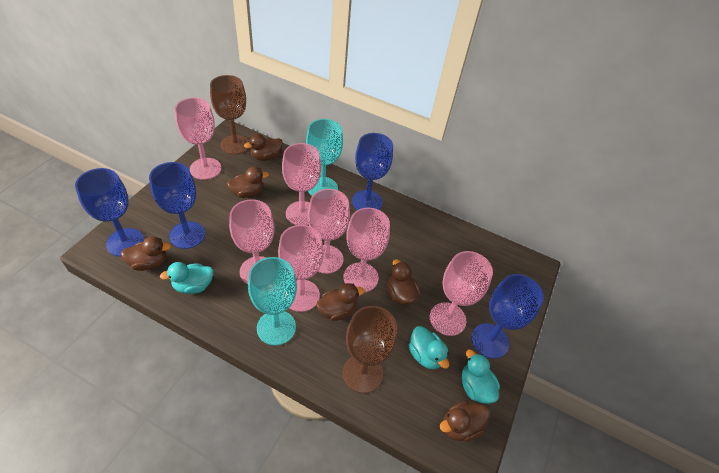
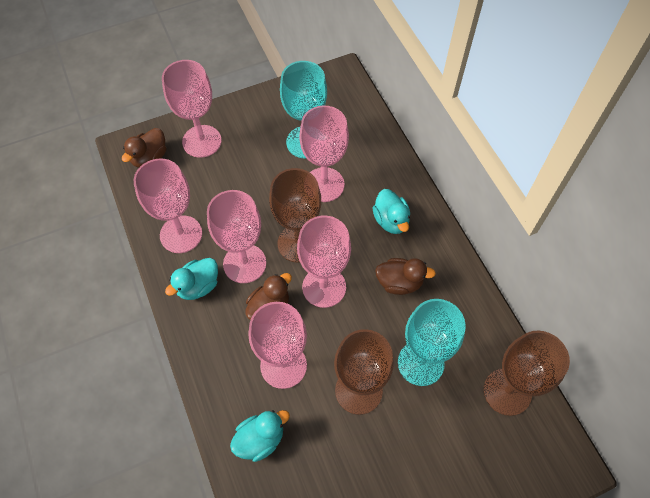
blue goblet: 4 -> 0
brown duck: 6 -> 3
brown goblet: 2 -> 3
pink goblet: 7 -> 6

